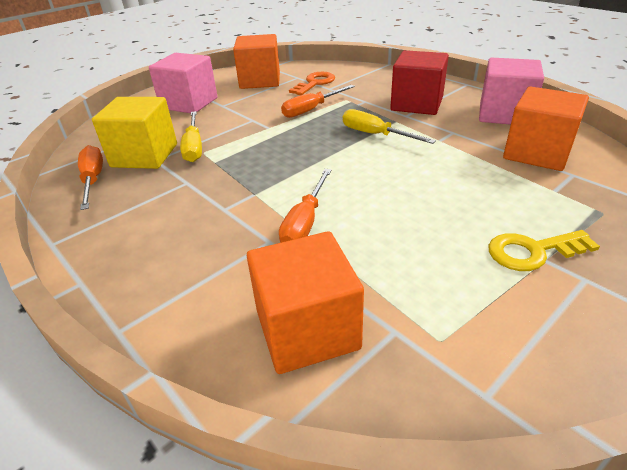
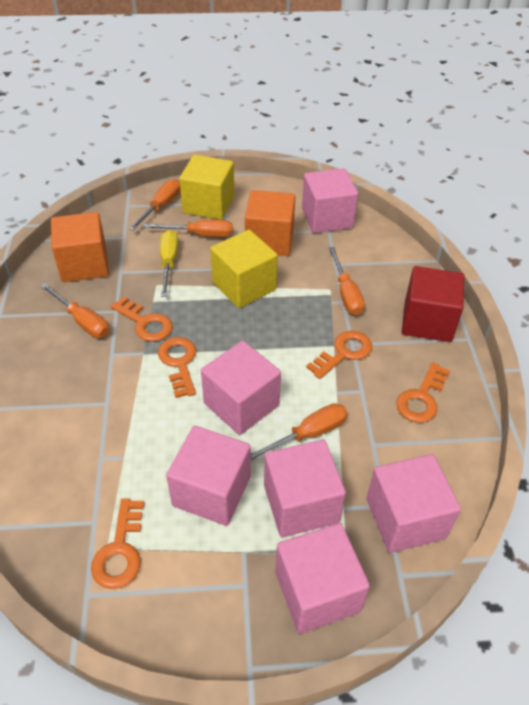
orange cube: 3 -> 2
orange key: 1 -> 5
orange screwdriver: 3 -> 5
pink cube: 2 -> 6
yellow cube: 1 -> 2
yellow key: 1 -> 0
yellow screwdriver: 2 -> 1

